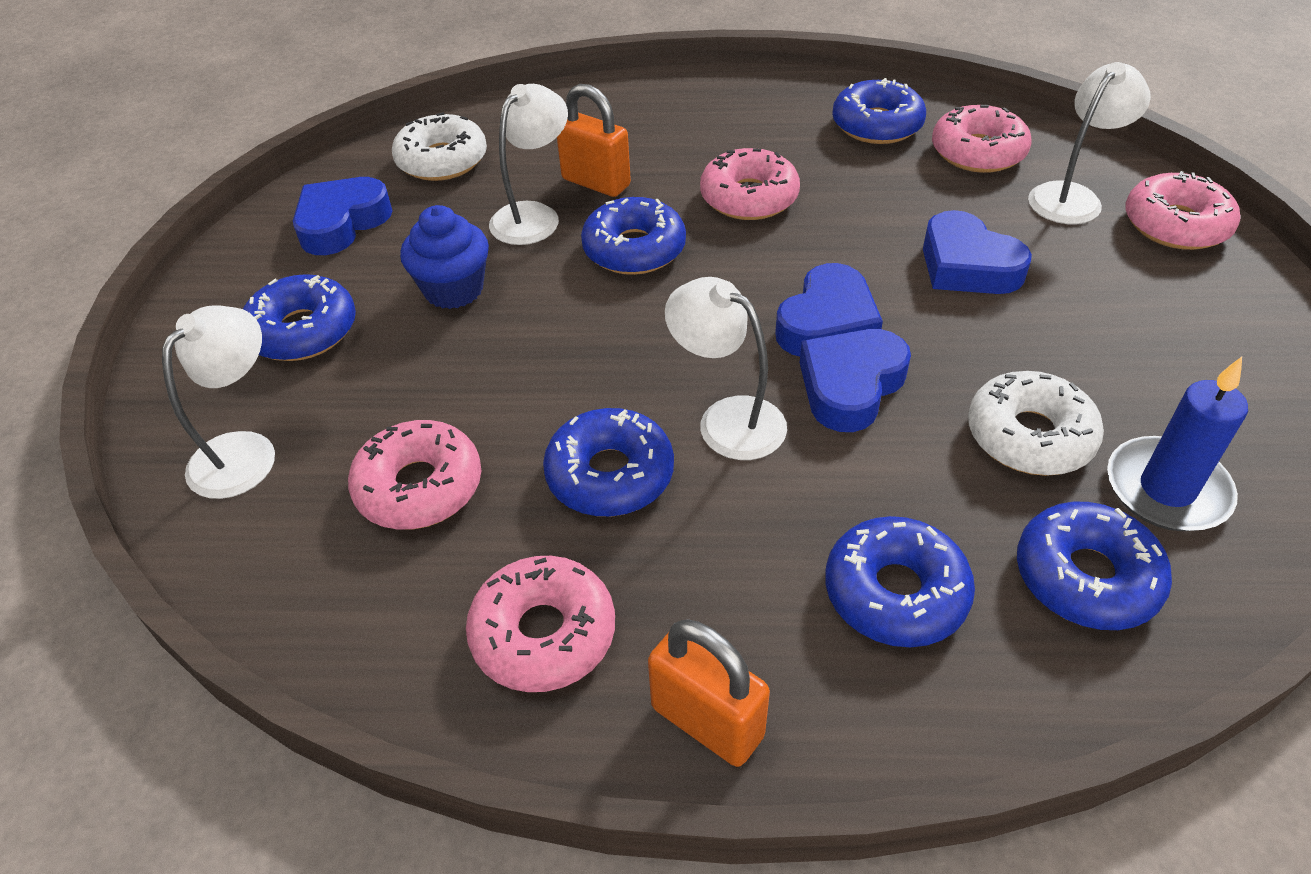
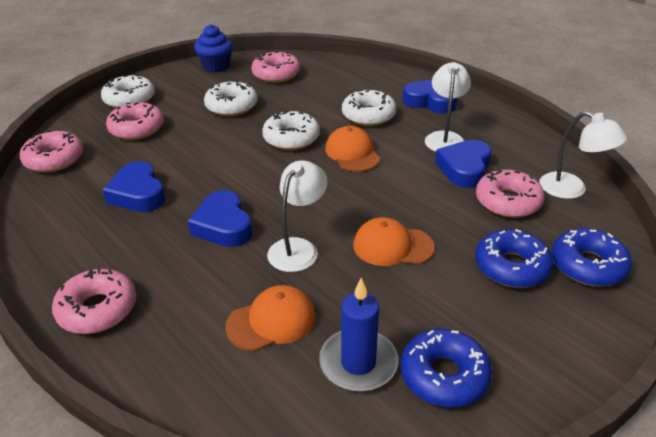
blue donut: 6 -> 3
orange cap: 0 -> 3
orange padlock: 2 -> 0
white donut: 2 -> 4
white lamp: 4 -> 3

